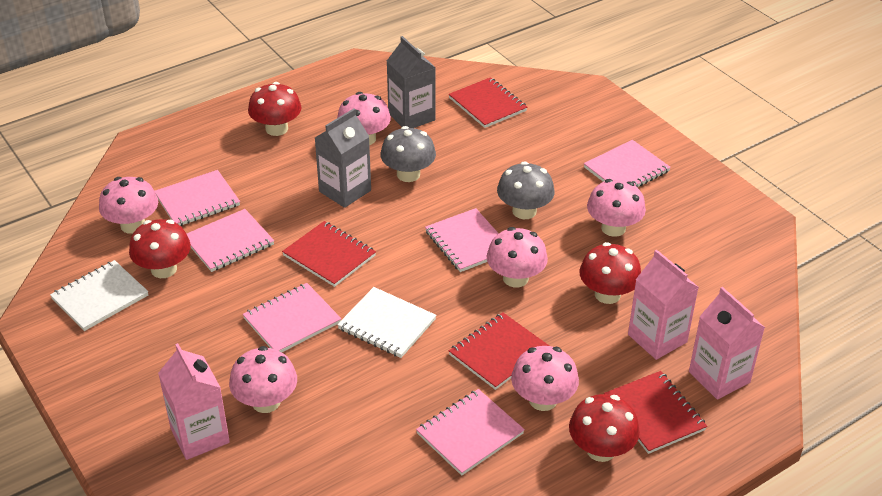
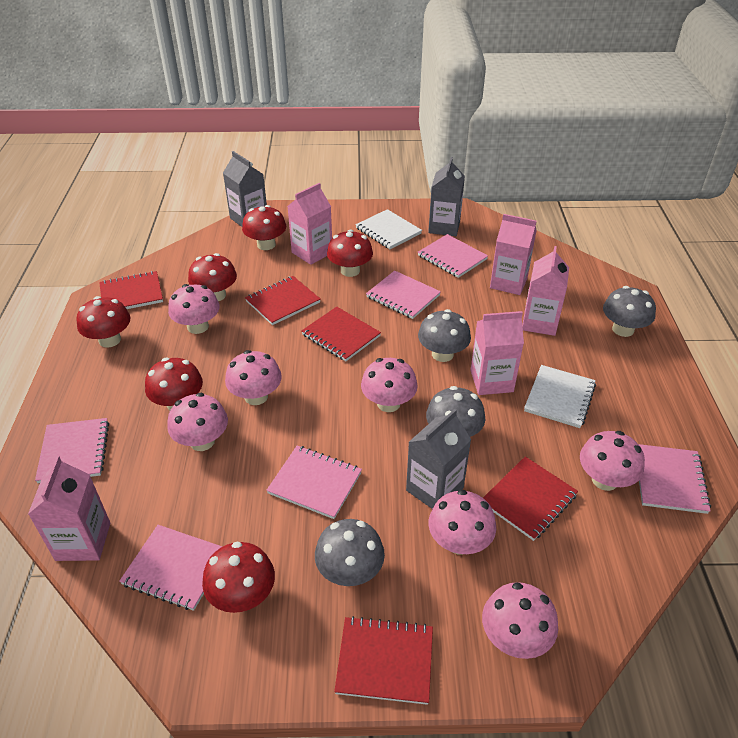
grey carton: 2 -> 3
grey mushroom: 2 -> 4
pink carton: 3 -> 5
pink mushroom: 6 -> 7
red mushroom: 4 -> 6
red notebook: 4 -> 5

